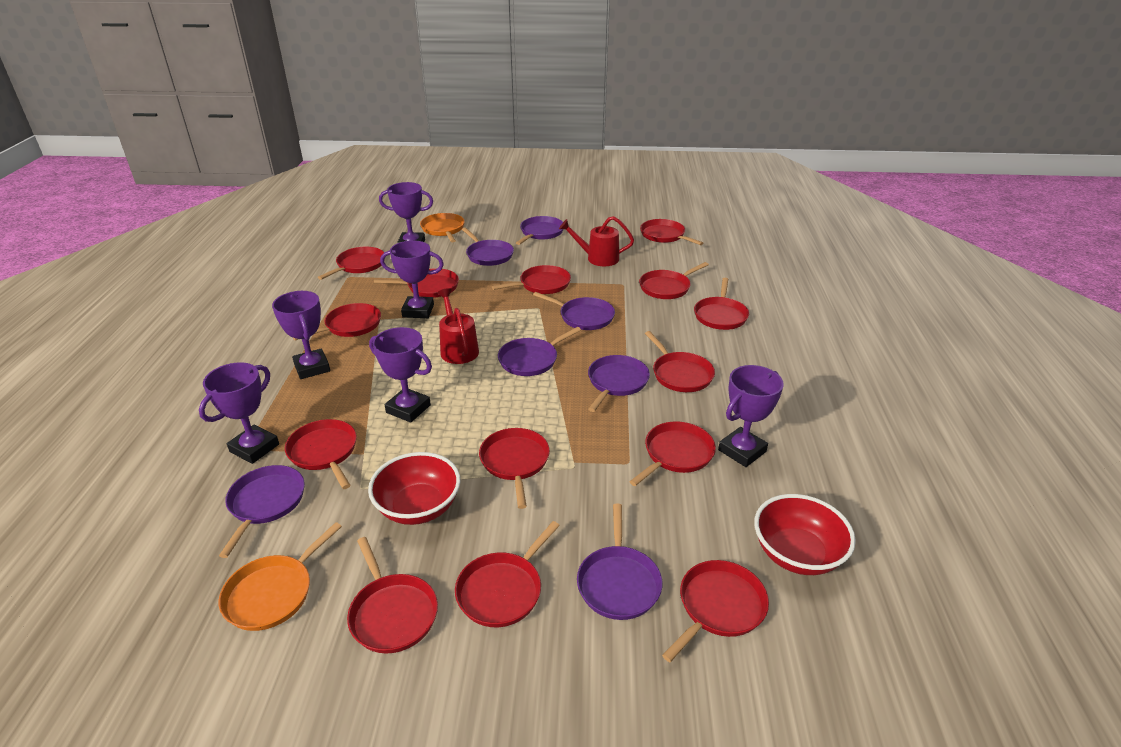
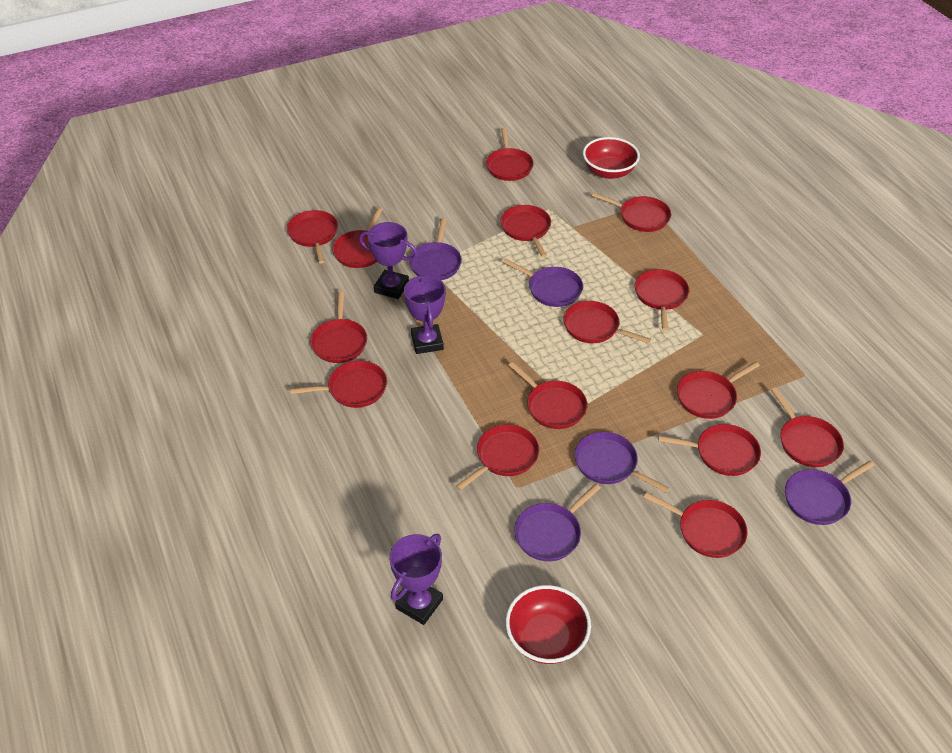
orange pan: 2 -> 0
purple pan: 7 -> 5
purple trophy: 6 -> 3
red pan: 14 -> 15
red watering can: 2 -> 0

